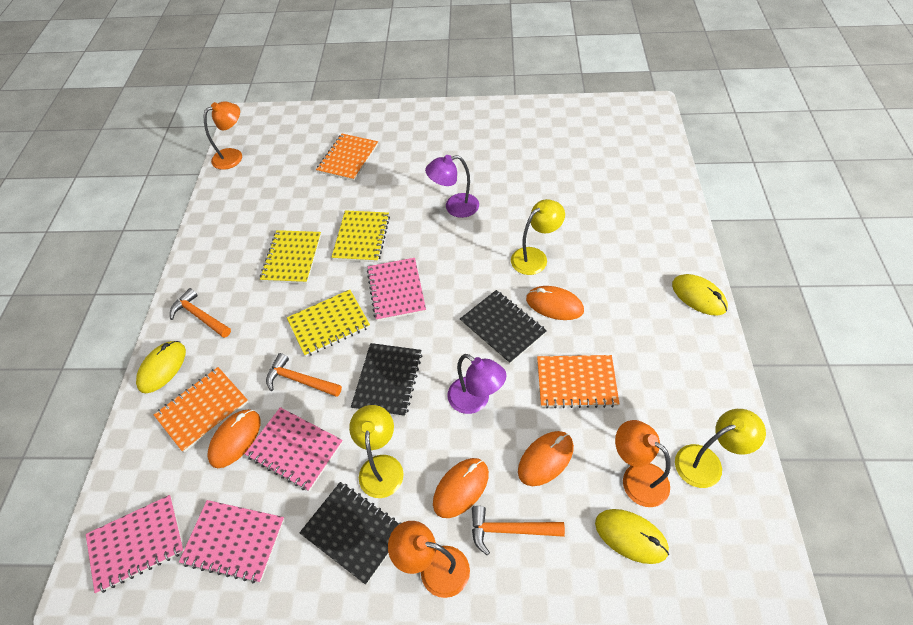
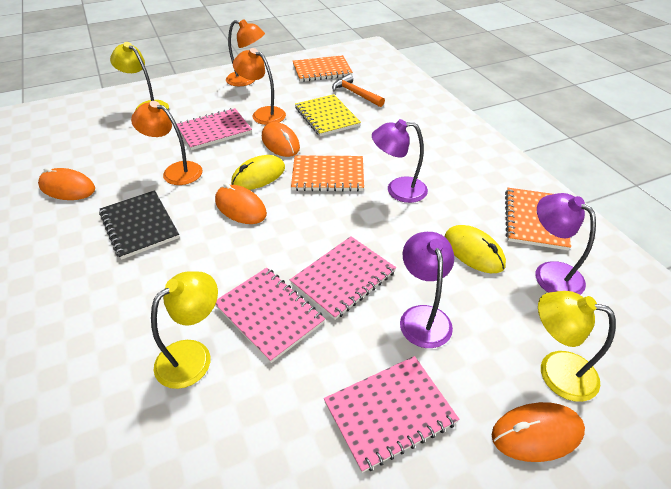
black notebook: 3 -> 1
orange hammer: 3 -> 1
purple lamp: 2 -> 3
yellow mouse: 3 -> 2
yellow notebook: 3 -> 1

